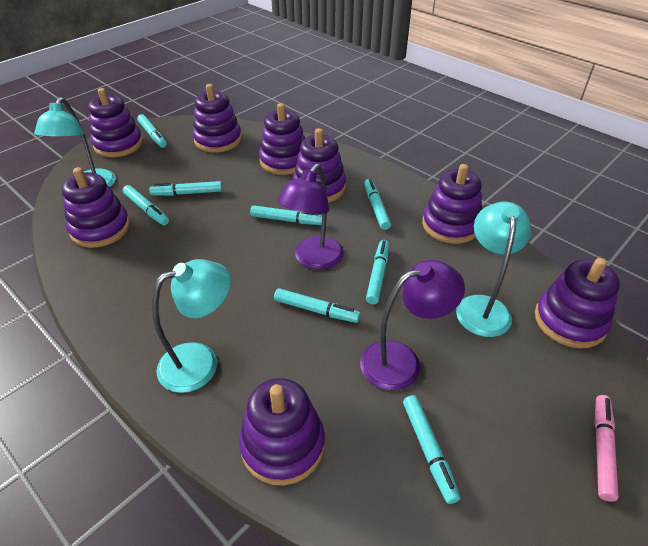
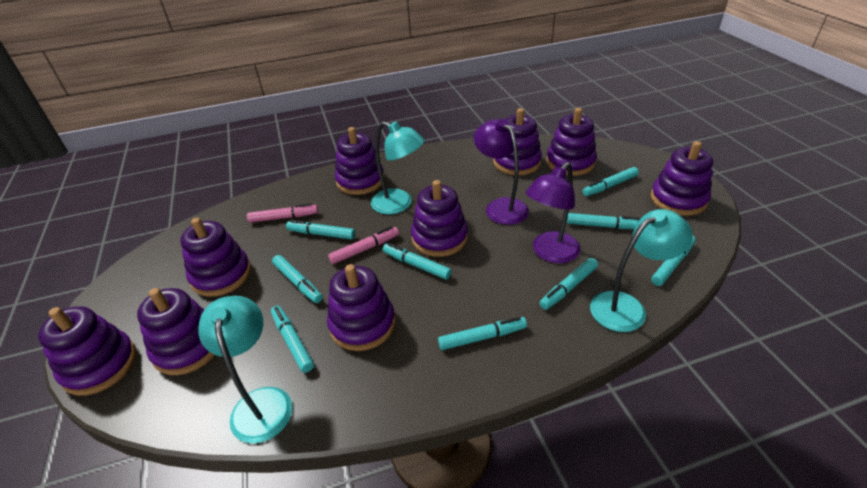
pink marker: 1 -> 2
purple stacking toy: 8 -> 9
turquoise marker: 8 -> 9

